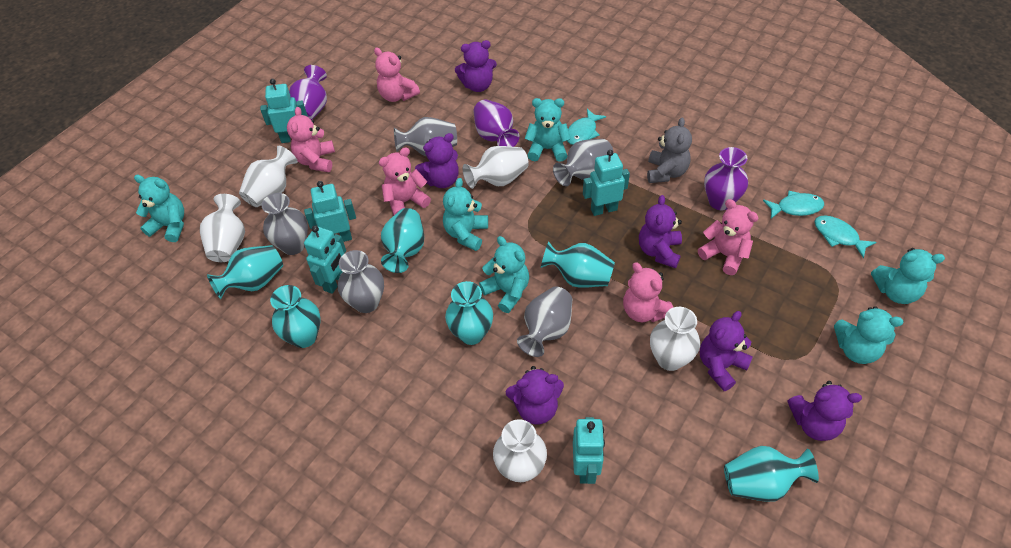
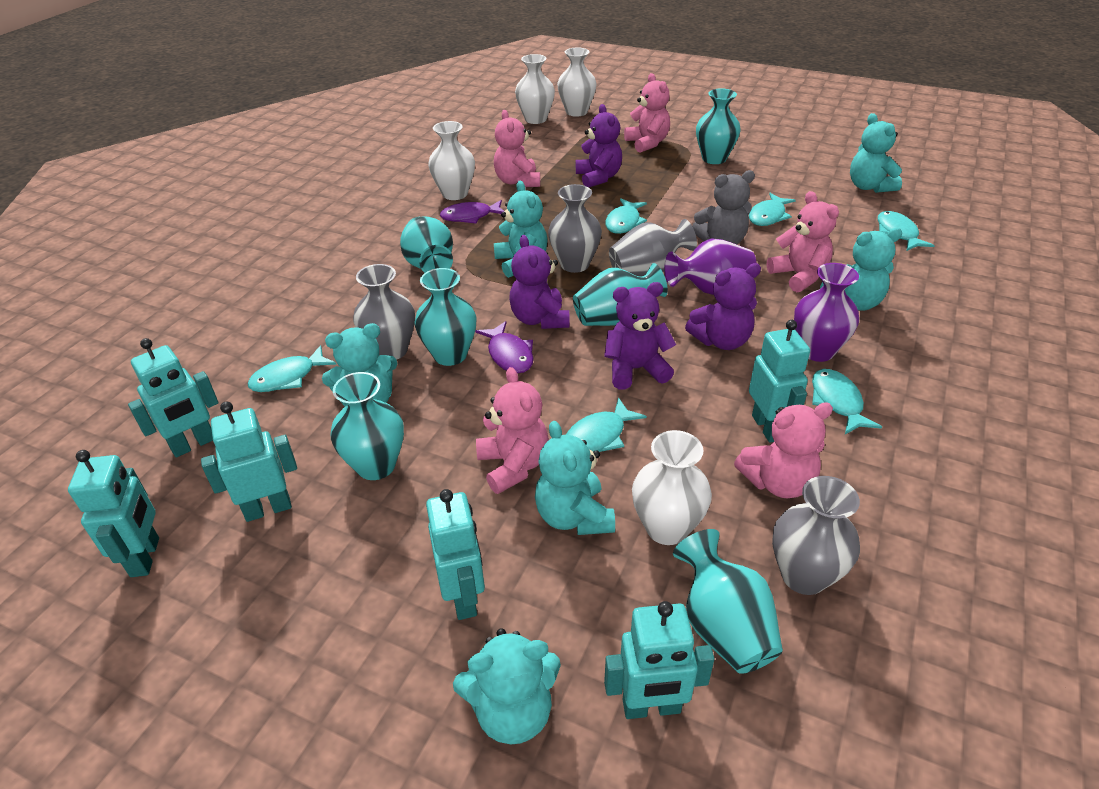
grey vase: 5 -> 4
purple fish: 0 -> 2
purple teddy bear: 6 -> 4
purple vase: 3 -> 2
turquoise fish: 3 -> 6
turquoise robot: 5 -> 6
white vase: 5 -> 4

